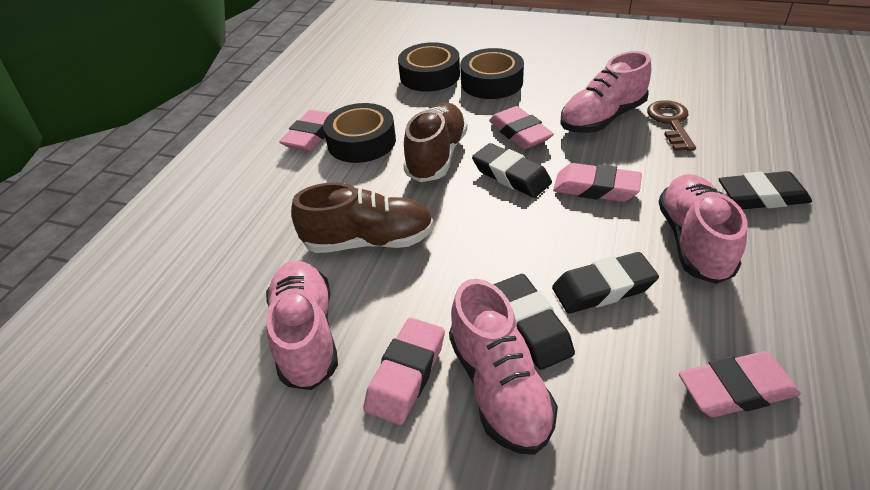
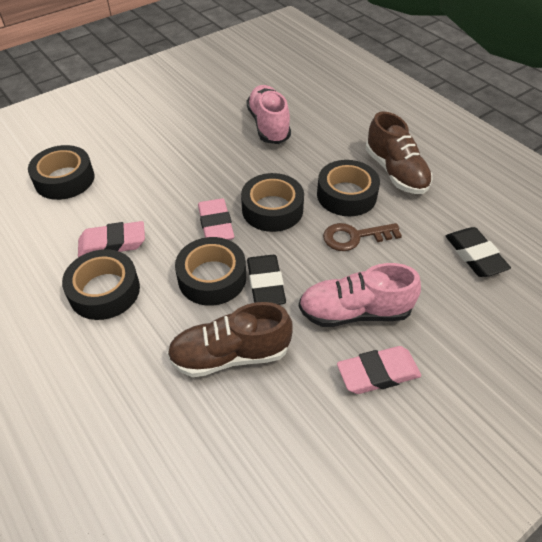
black eraser: 4 -> 2
black tape: 3 -> 5
pink eraser: 5 -> 3
pink shoe: 4 -> 2

